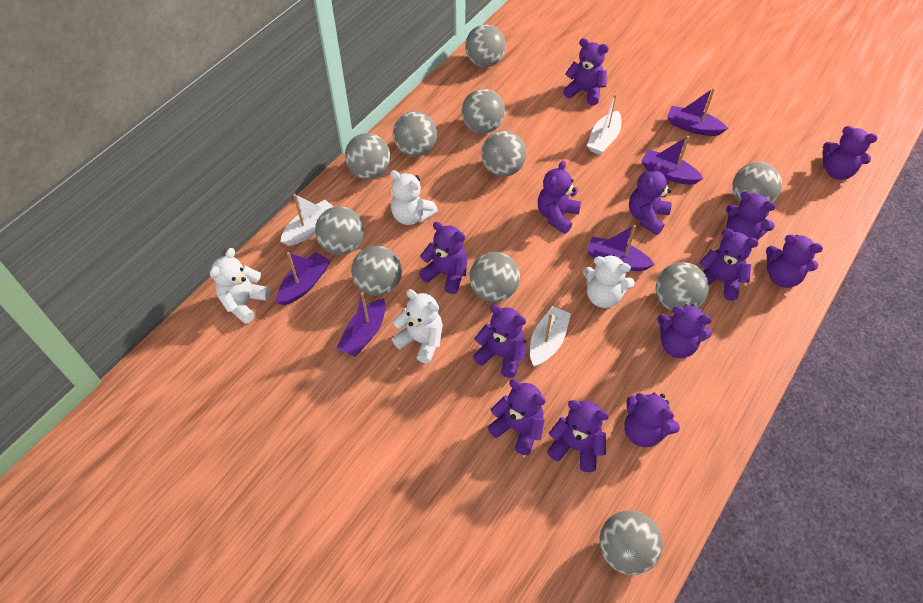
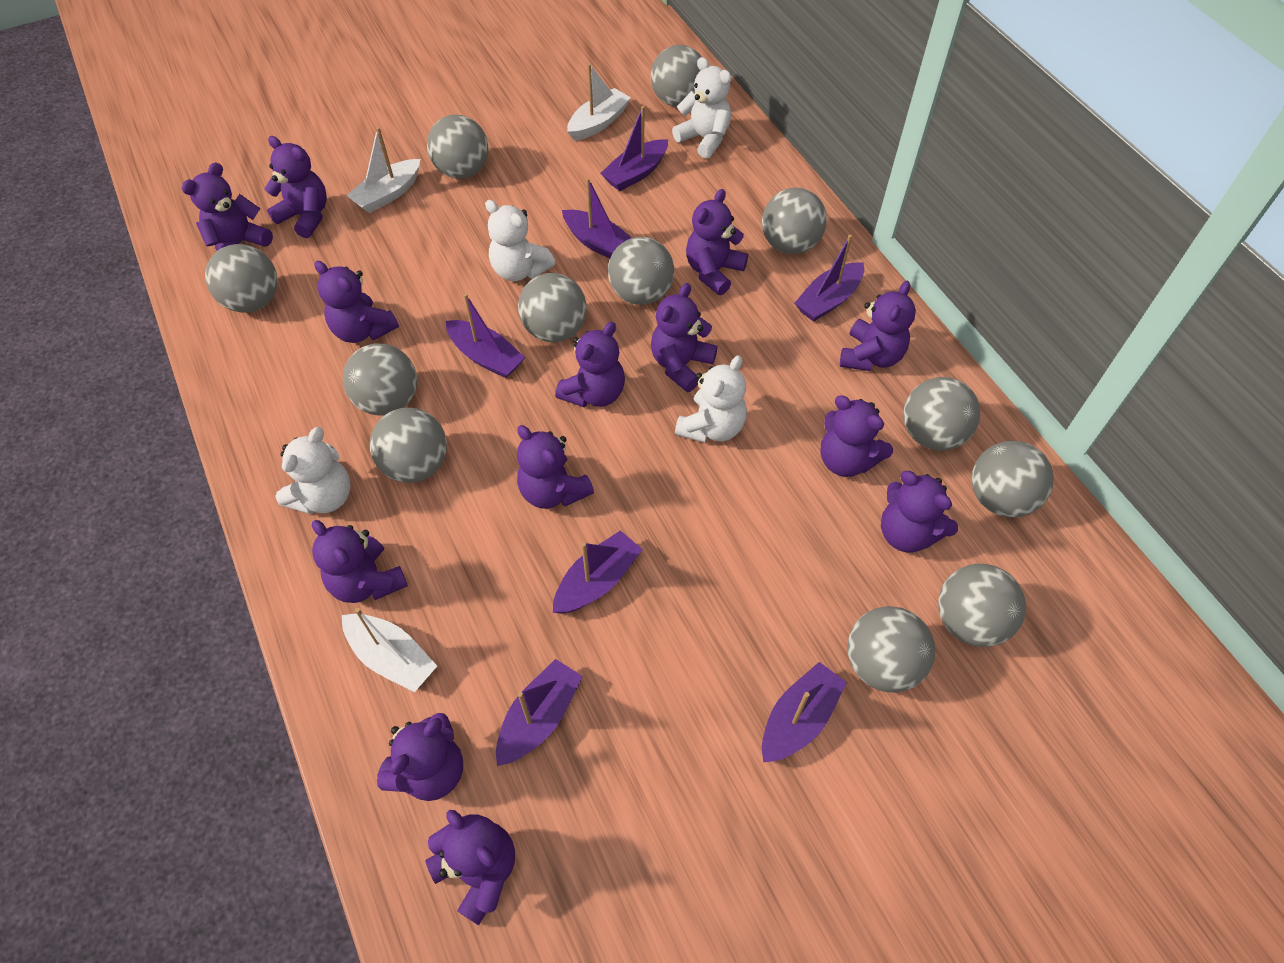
grey ball: 11 -> 12
purple boat: 5 -> 7

